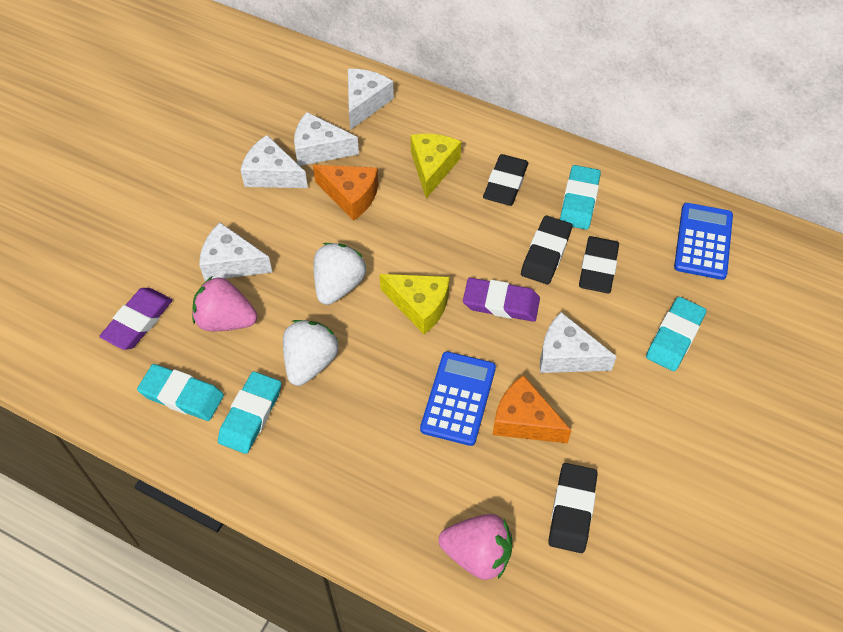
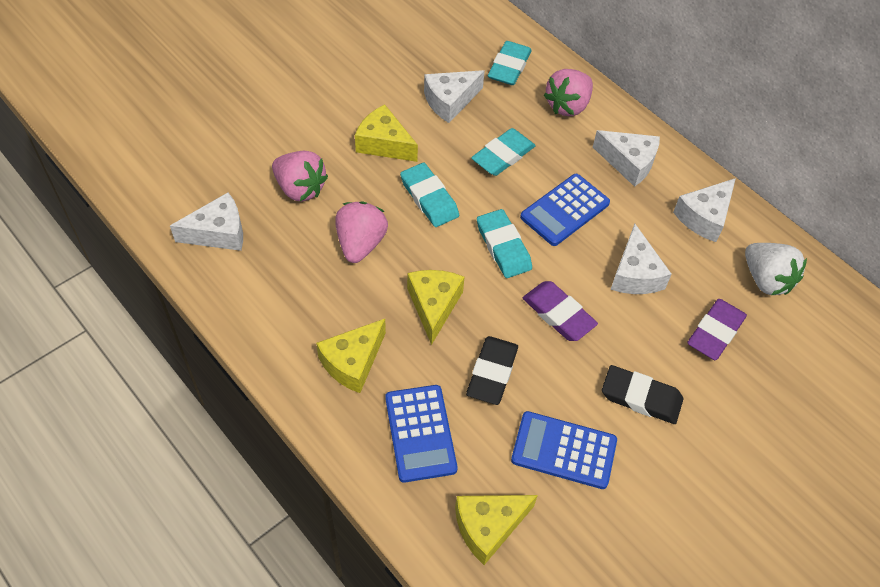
black eraser: 4 -> 2
blue calculator: 2 -> 3
orange cheese: 2 -> 0
pink strawberry: 2 -> 3
white strawberry: 2 -> 1
yellow cheese: 2 -> 4

